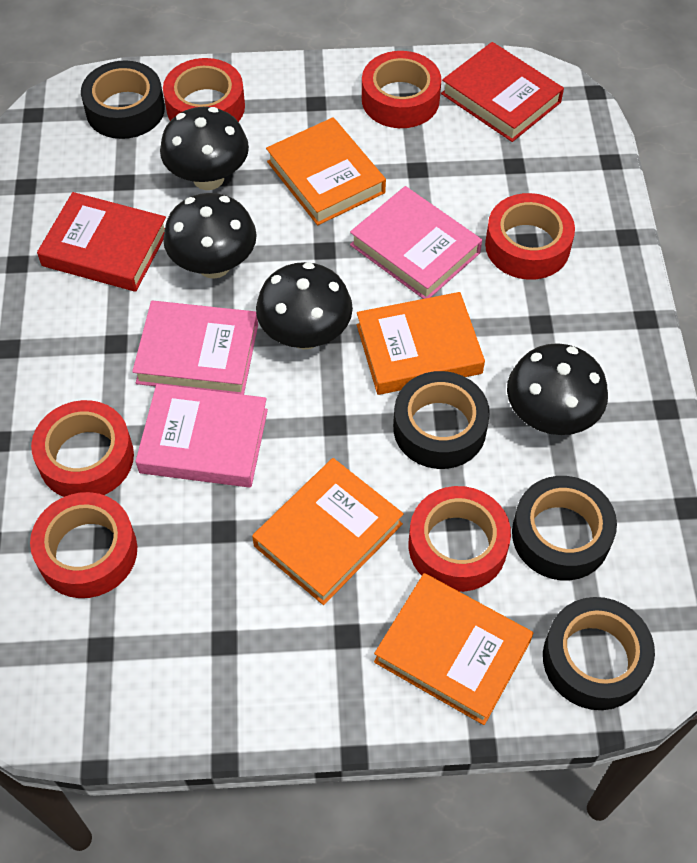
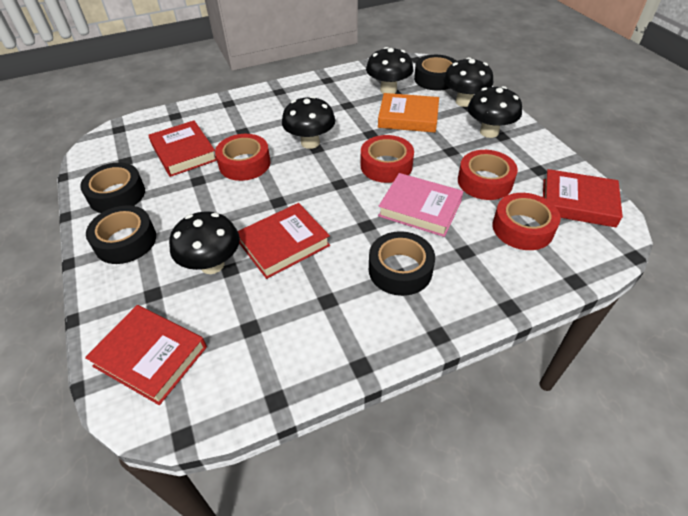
black mushroom: 4 -> 5
orange book: 4 -> 1
pink book: 3 -> 1
red book: 2 -> 4
red tape: 6 -> 4

